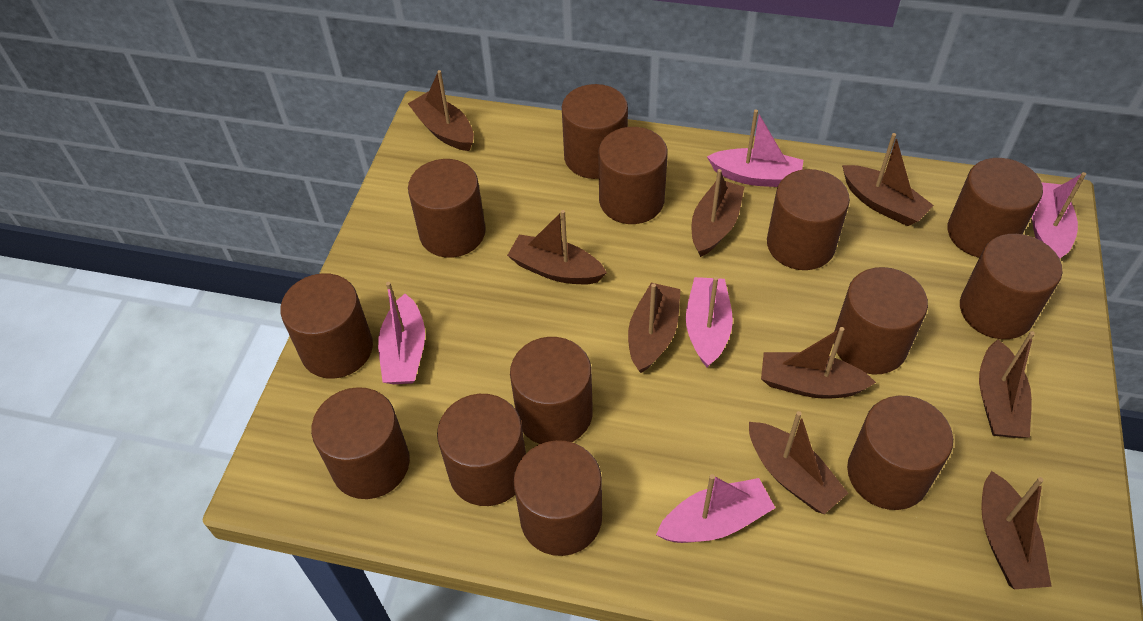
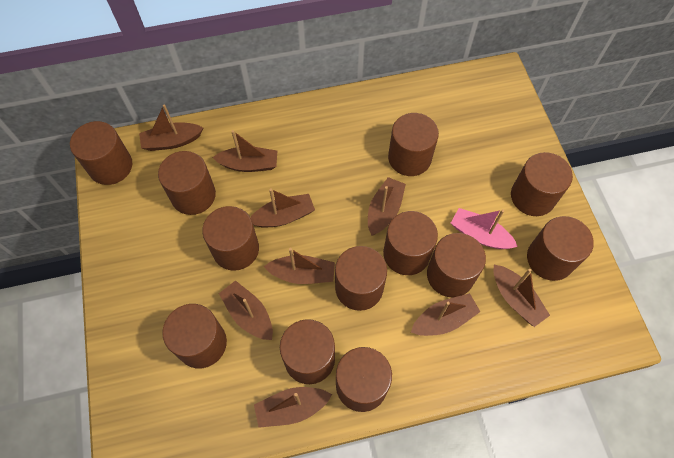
brown cylinder: 13 -> 12
pink boat: 5 -> 1

